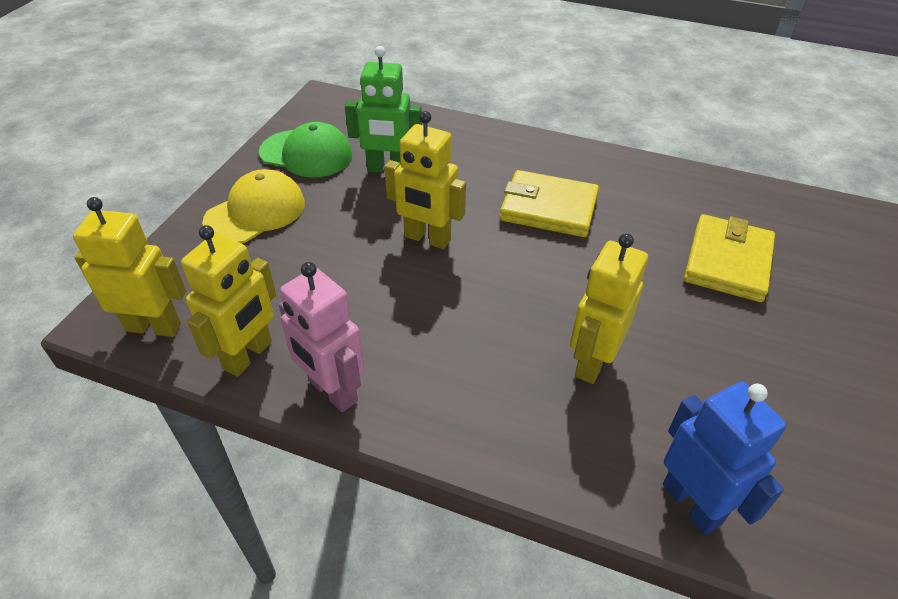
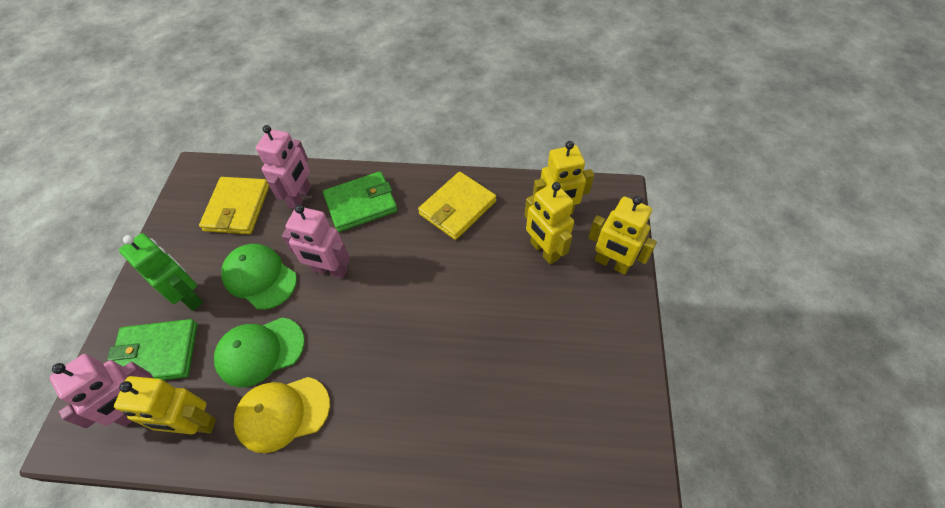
blue robot: 1 -> 0
green cap: 1 -> 2
green wallet: 0 -> 2
pink robot: 1 -> 3

